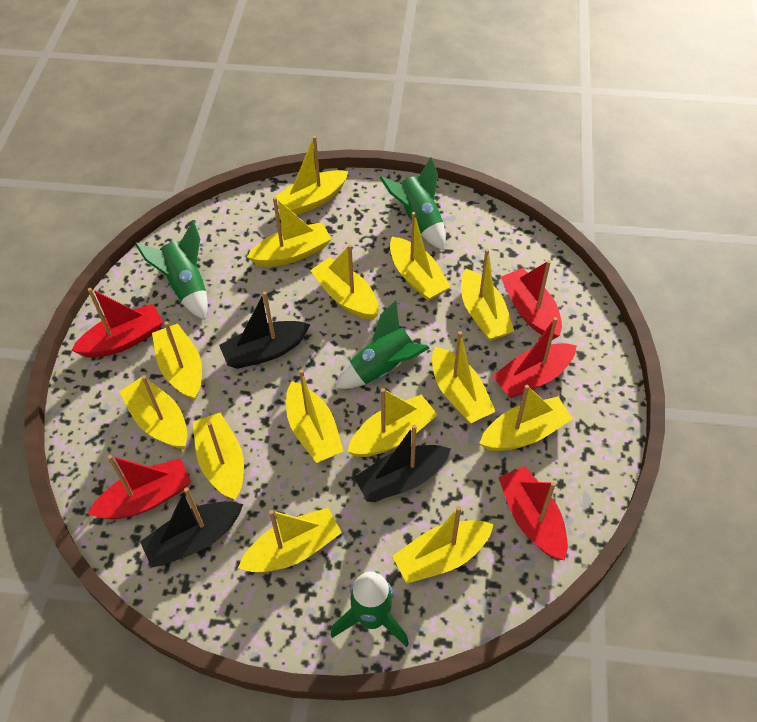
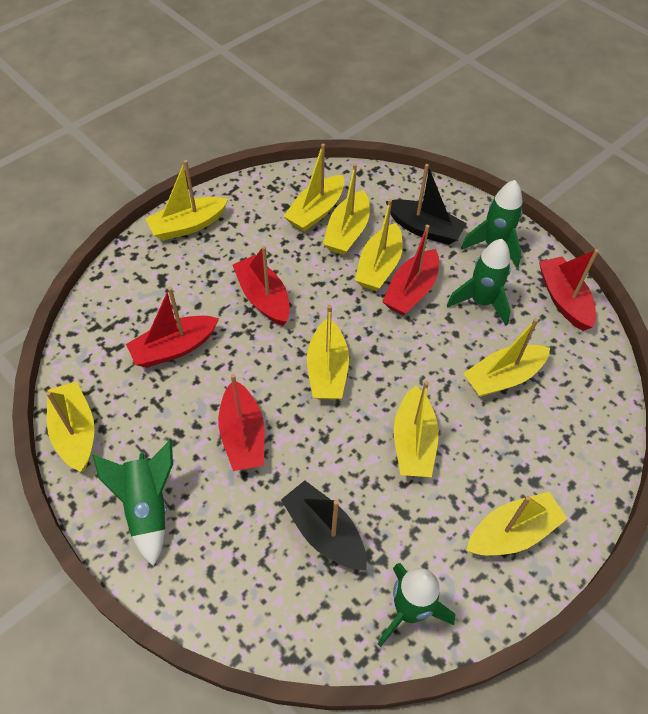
black boat: 3 -> 2
yellow boat: 14 -> 9

